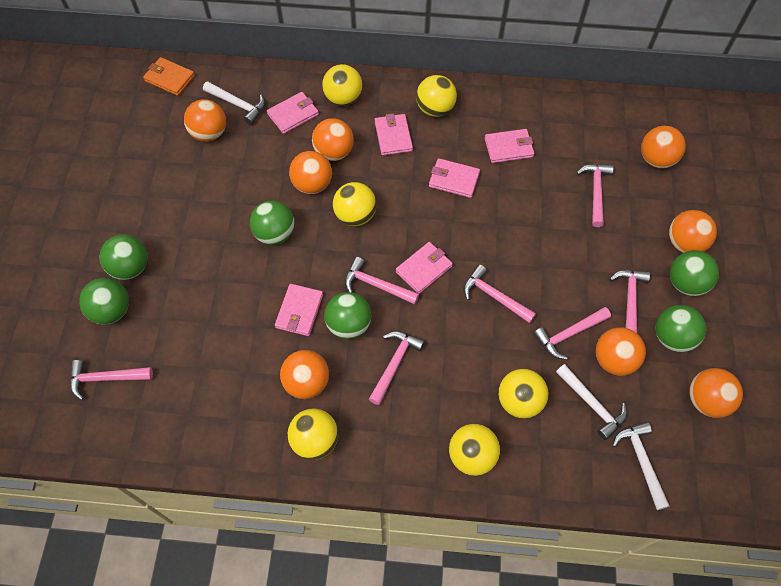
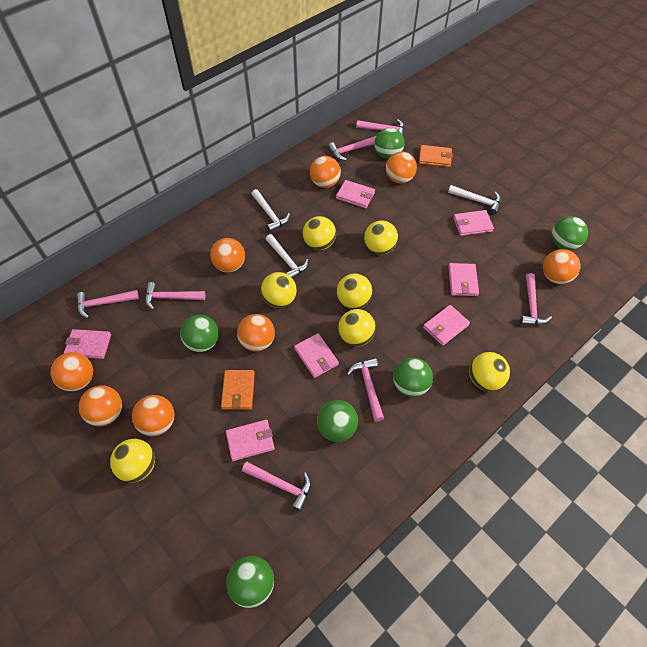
orange wallet: 1 -> 2
pink wallet: 6 -> 7
yellow ball: 6 -> 7

